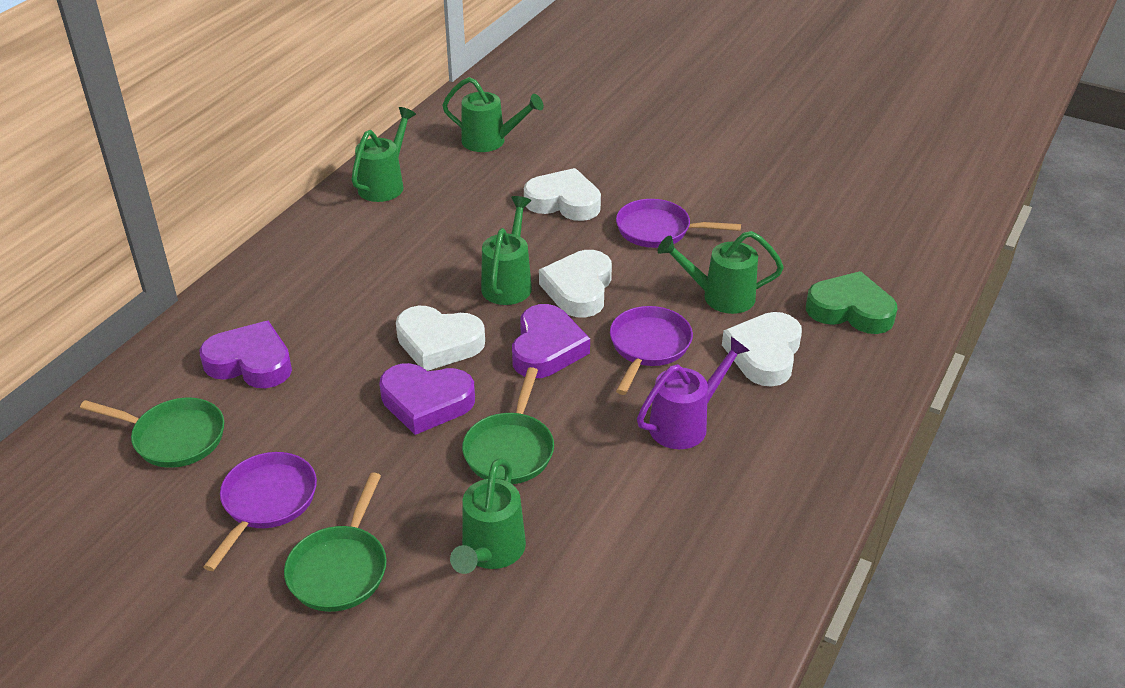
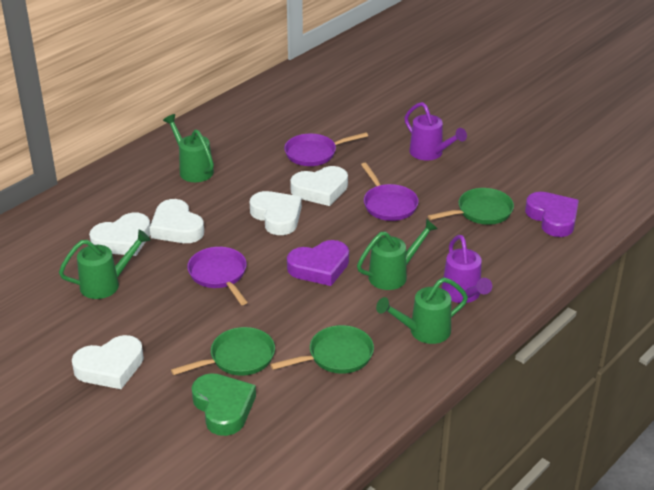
green watering can: 5 -> 4
purple heart: 3 -> 2
purple watering can: 1 -> 2
white heart: 4 -> 5

